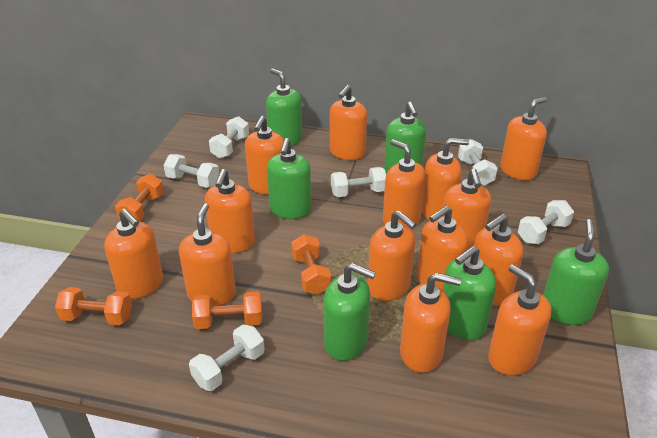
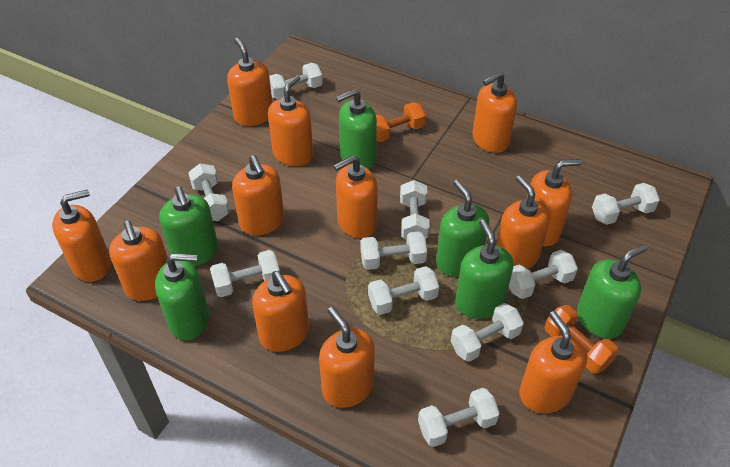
orange dumbbell: 4 -> 2
orange soap dispenser: 14 -> 12
white dumbbell: 6 -> 10

